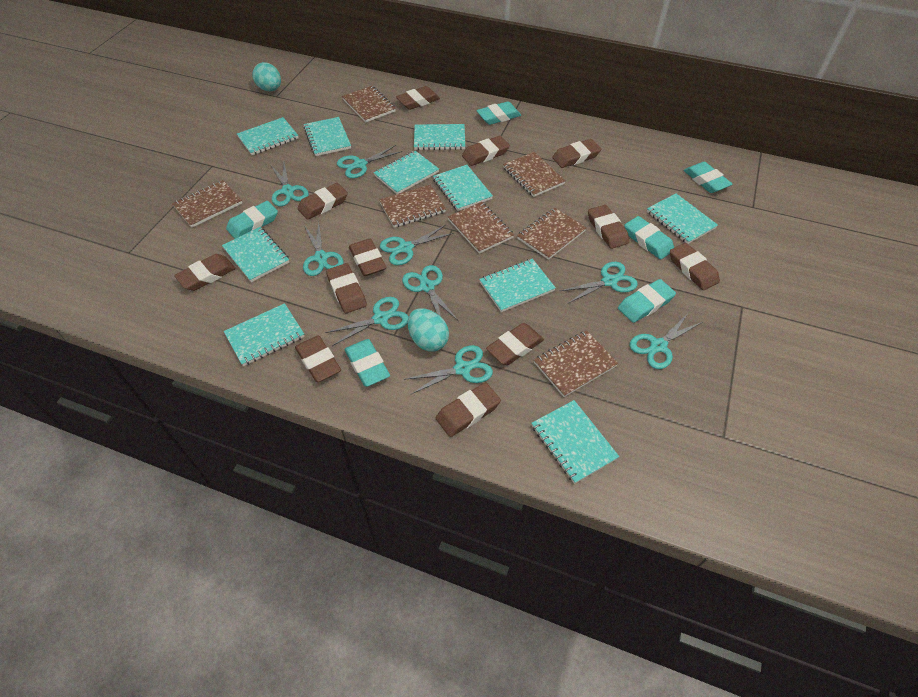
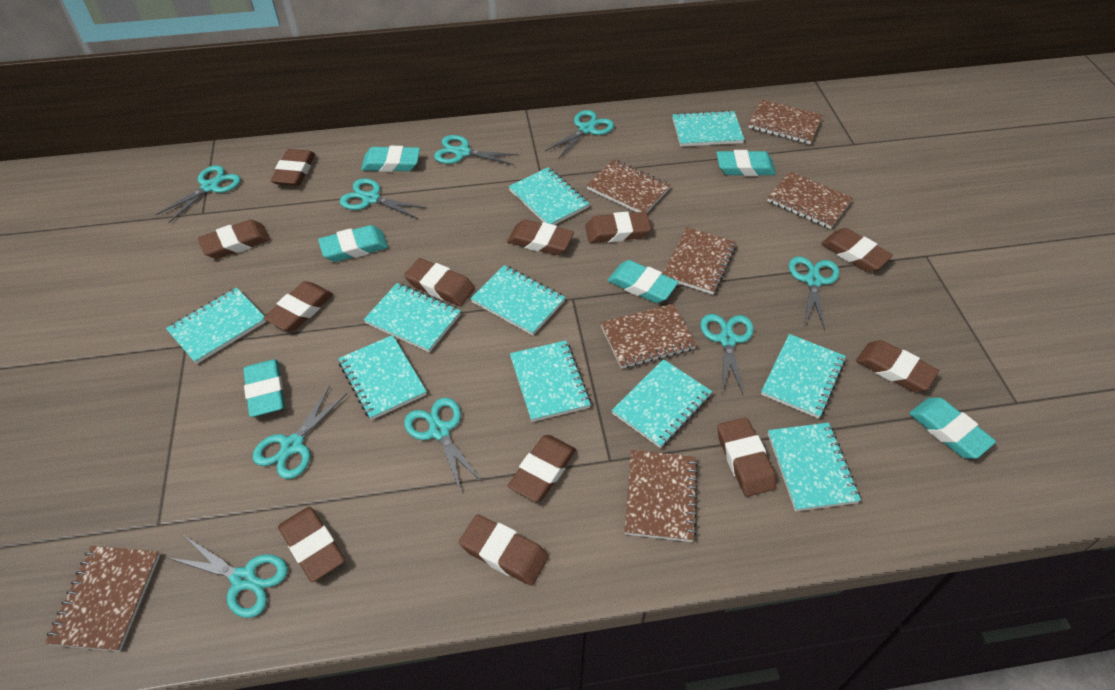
turquoise egg: 2 -> 0

